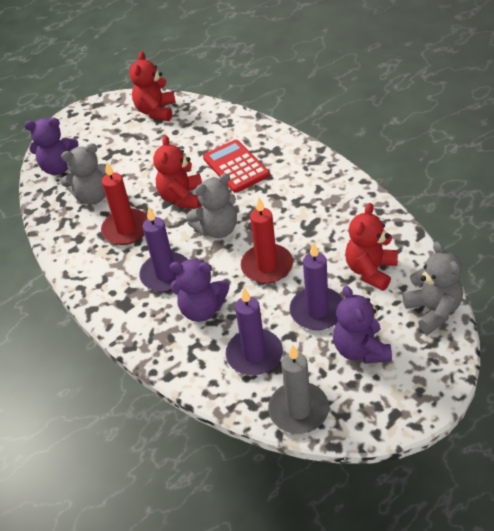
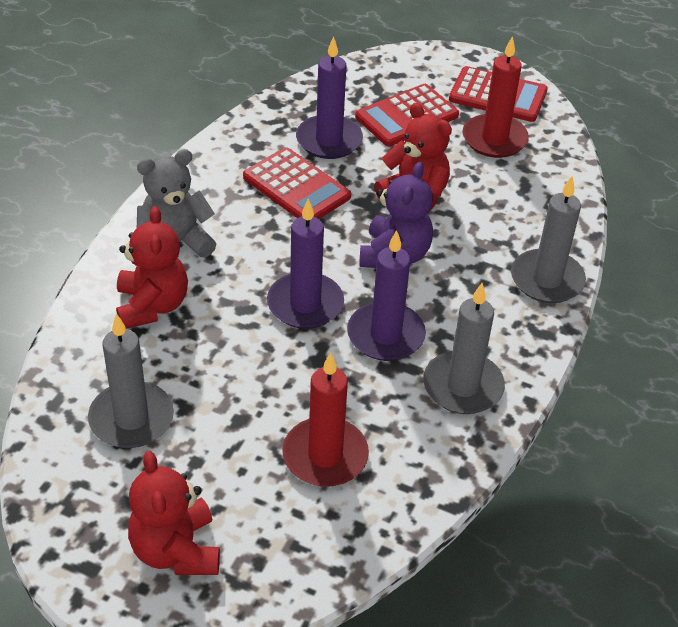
grey candle: 1 -> 3
grey teddy bear: 3 -> 1
purple teddy bear: 3 -> 1
red calculator: 1 -> 3

